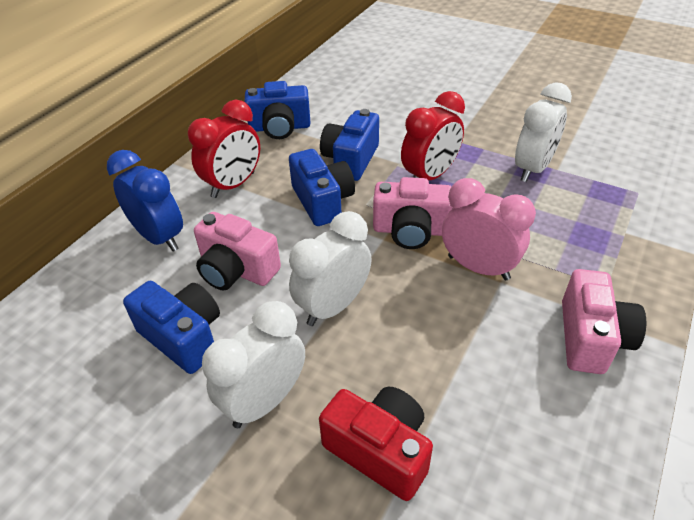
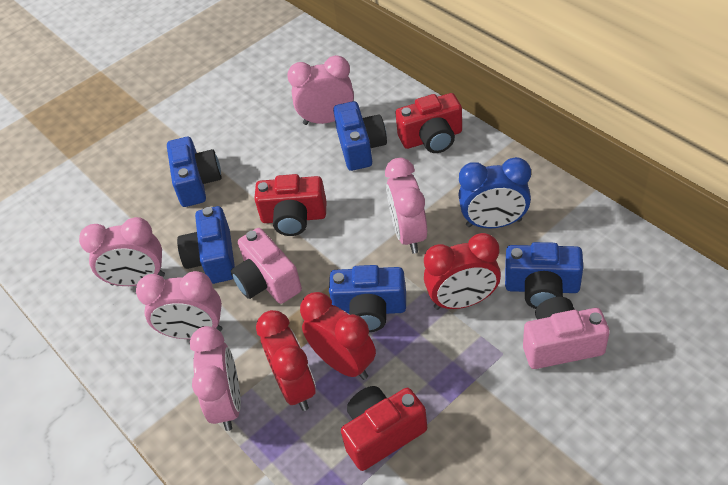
blue camera: 4 -> 5
pink camera: 3 -> 2
pink clock: 1 -> 5
red camera: 1 -> 3
red clock: 2 -> 3
white clock: 3 -> 0

